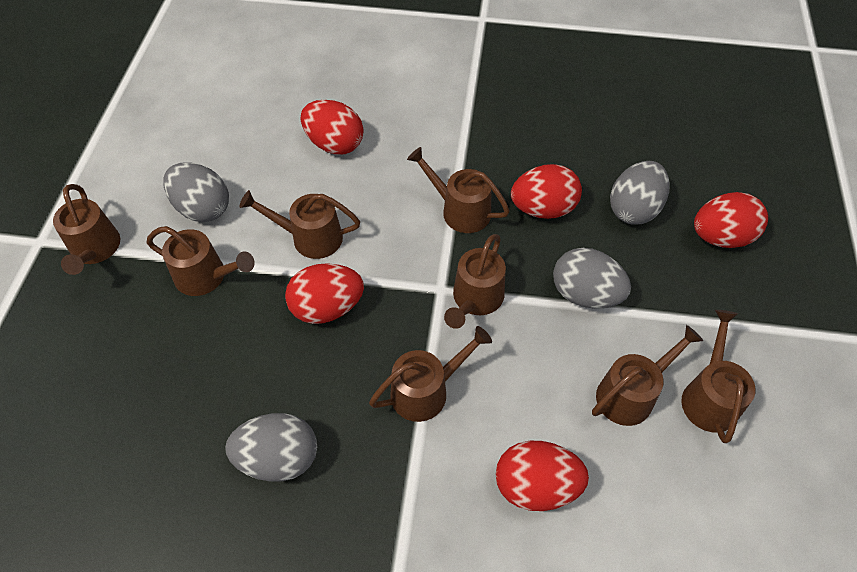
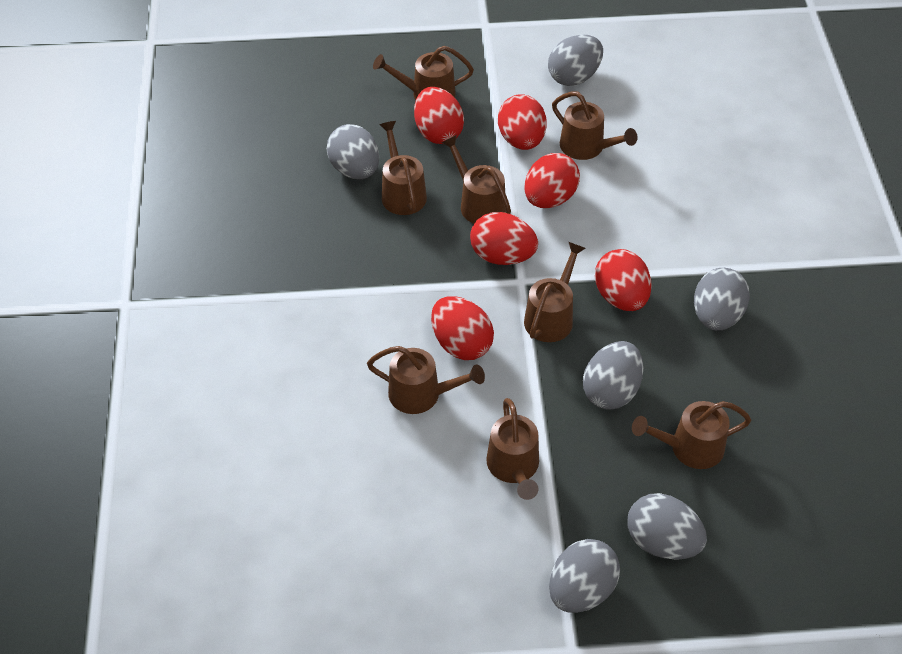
grey egg: 4 -> 6
red egg: 5 -> 6

